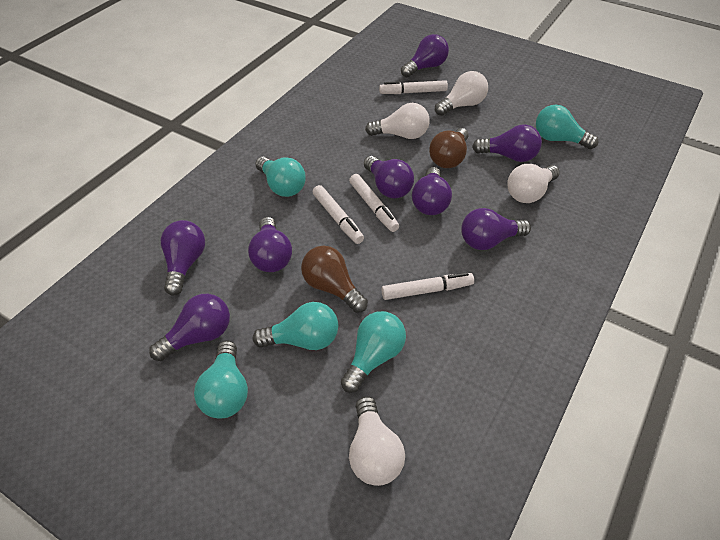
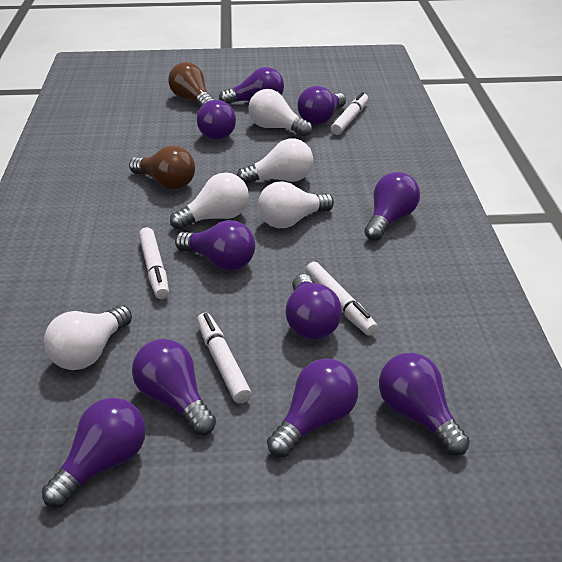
purple light bulb: 8 -> 10
turquoise light bulb: 5 -> 0
white light bulb: 4 -> 5

